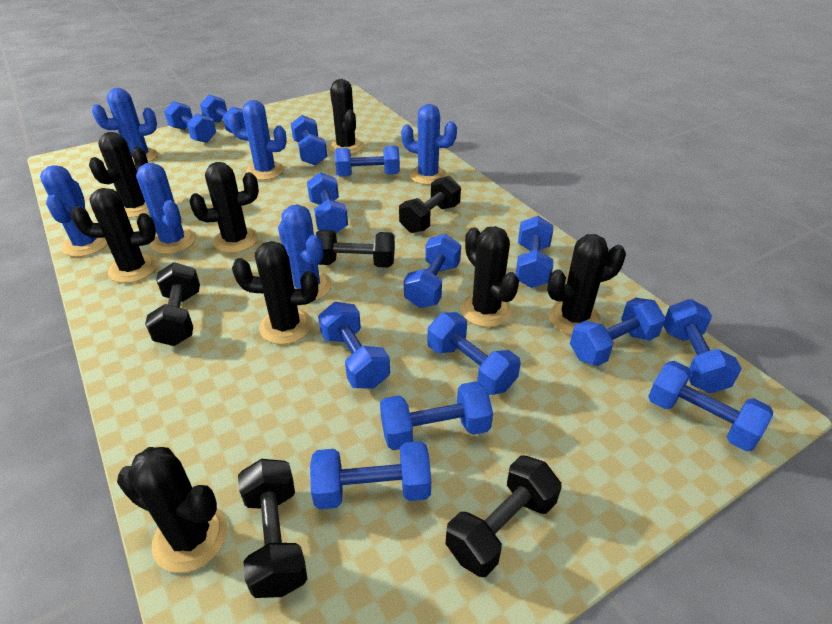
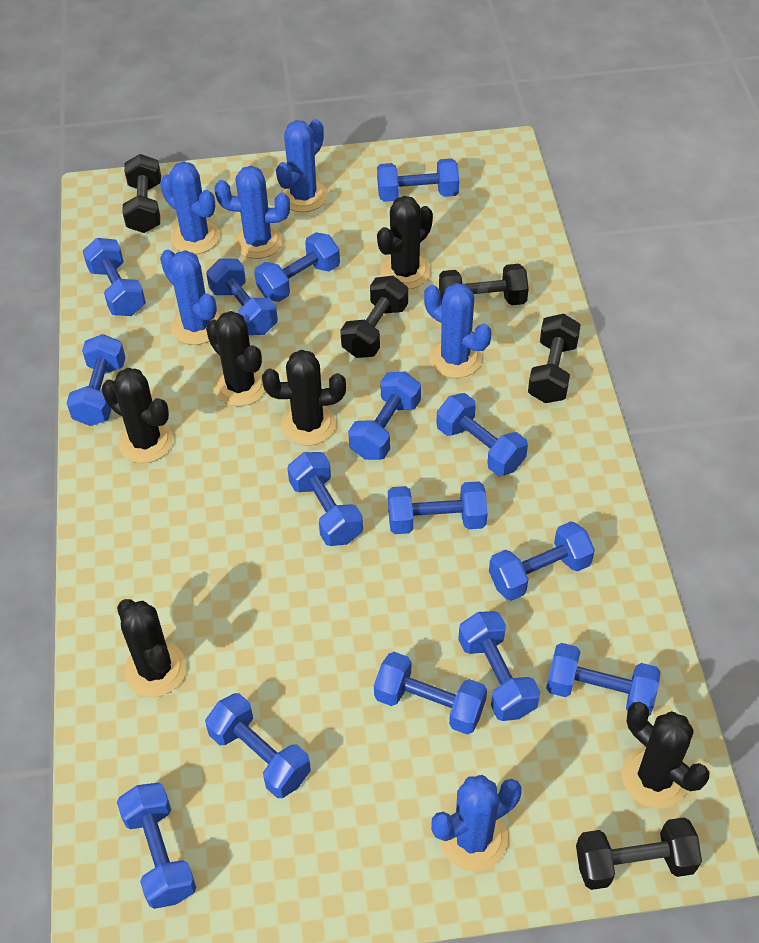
black cactus: 8 -> 6
blue dumbbell: 14 -> 15

